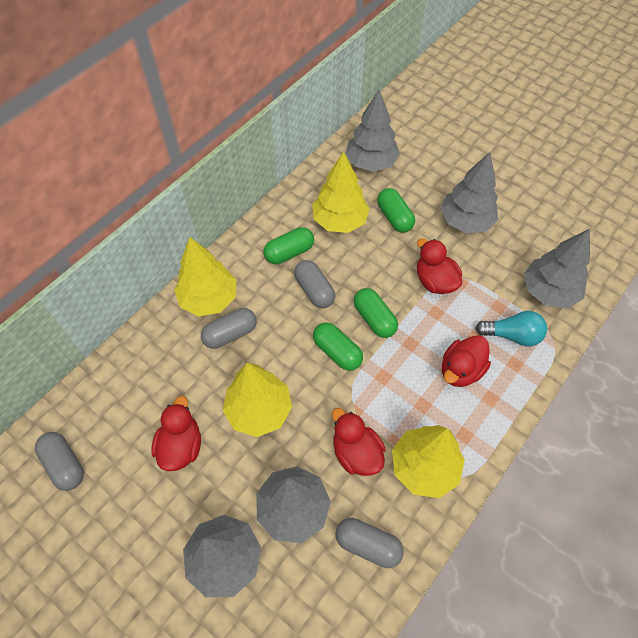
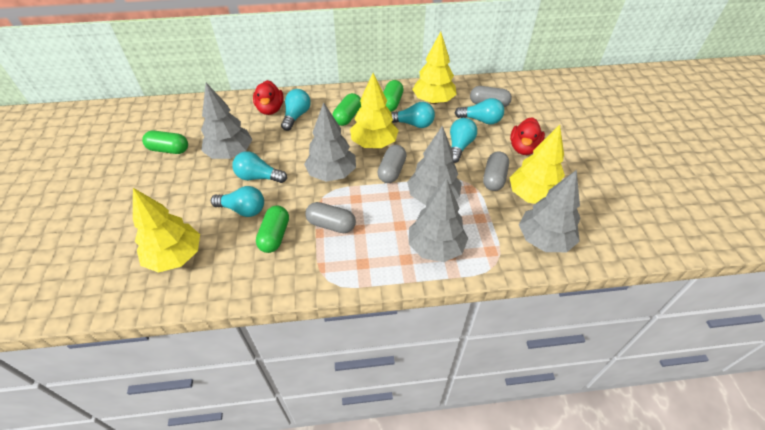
red duck: 4 -> 2
turquoise light bulb: 1 -> 6

